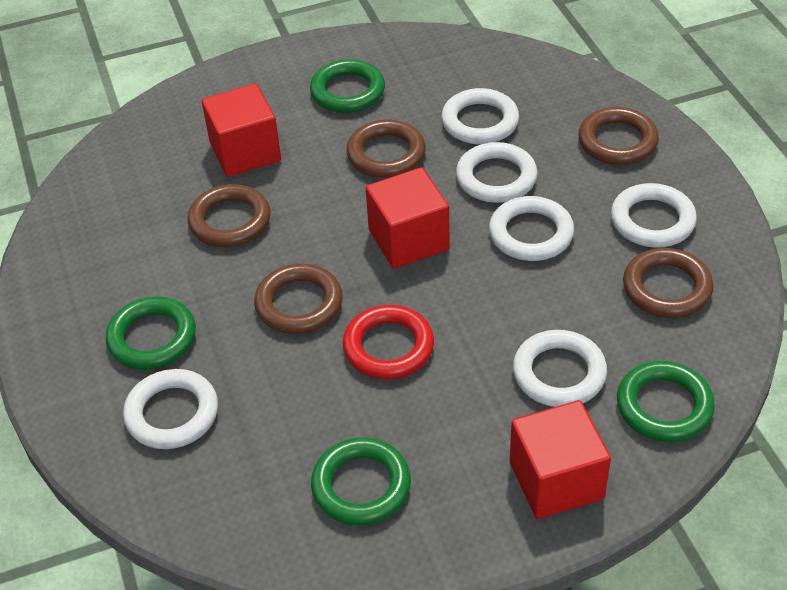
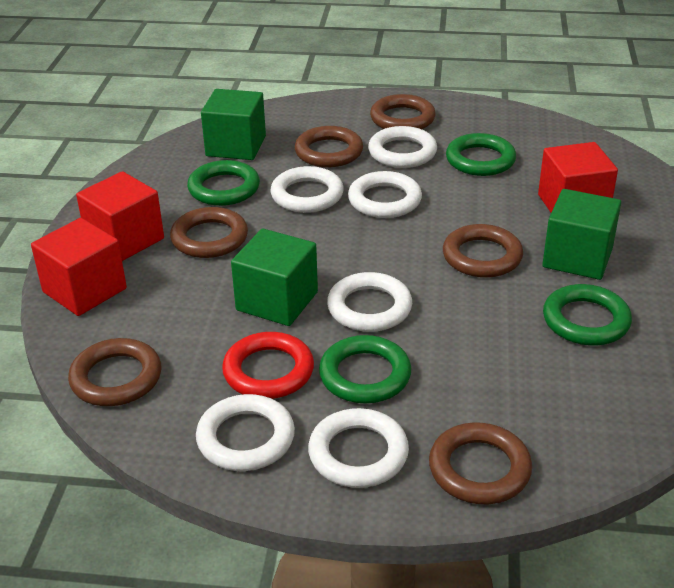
brown ring: 5 -> 6
green cube: 0 -> 3

